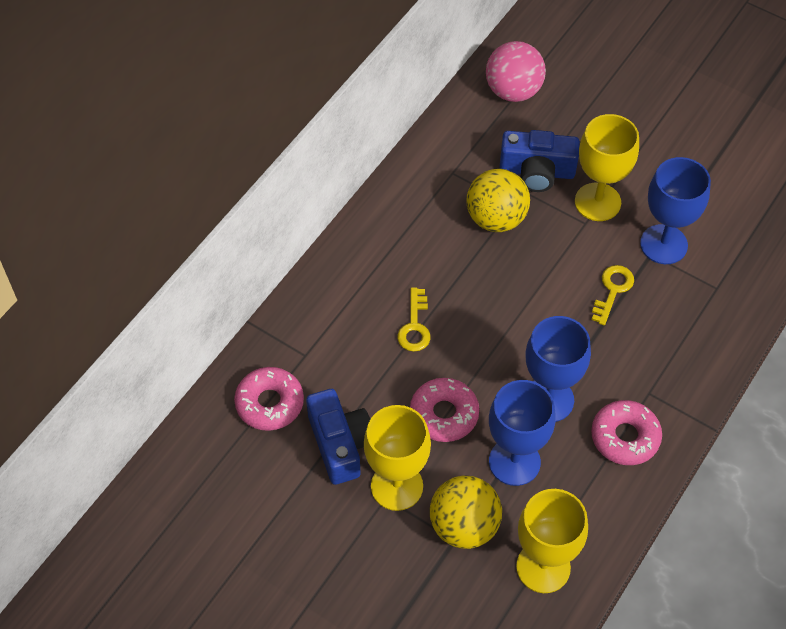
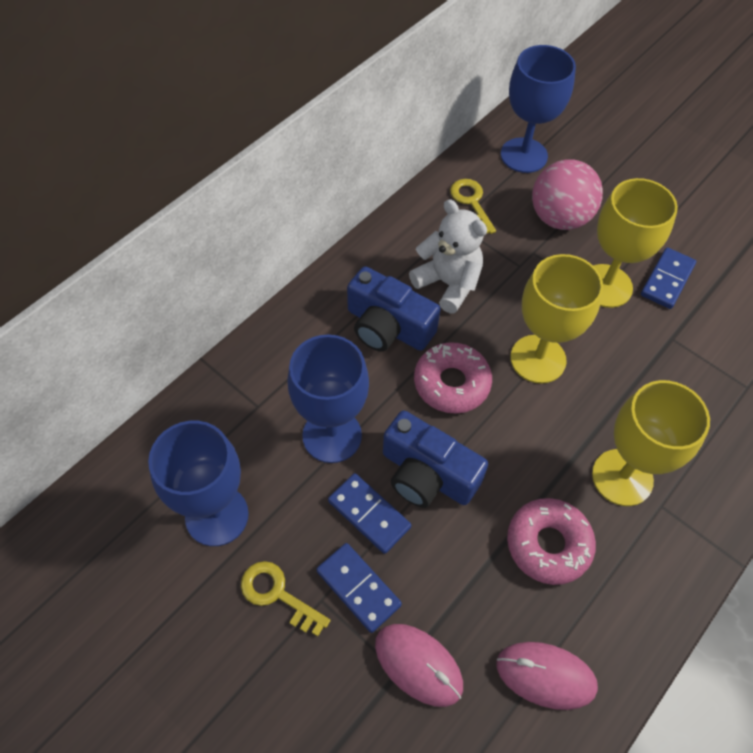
blue domino: 0 -> 3
pink donut: 3 -> 2
pink mouse: 0 -> 2
white teddy bear: 0 -> 1
yellow ball: 2 -> 0

